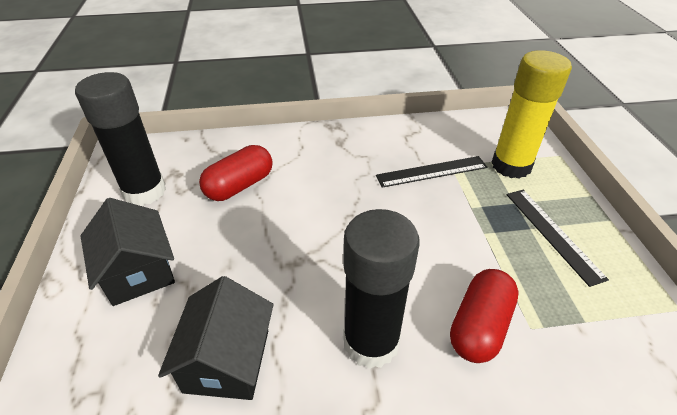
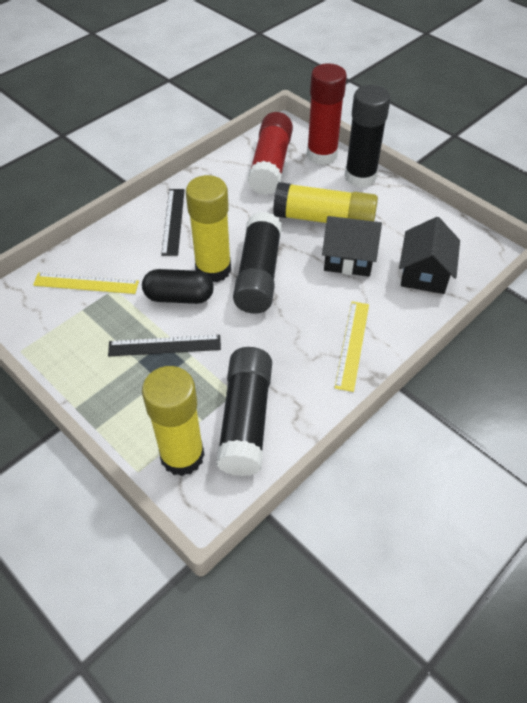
black capsule: 0 -> 1
black glue stick: 2 -> 3
red capsule: 2 -> 0
red glue stick: 0 -> 2
yellow glue stick: 1 -> 3
yellow ruler: 0 -> 2

